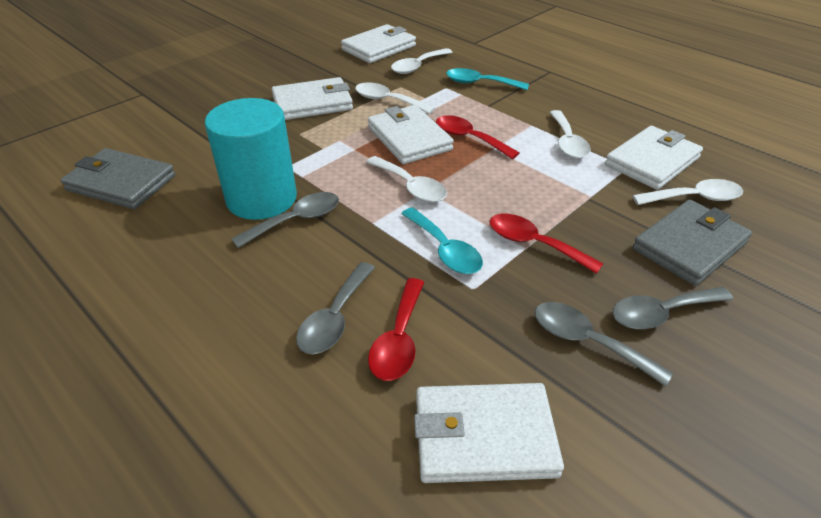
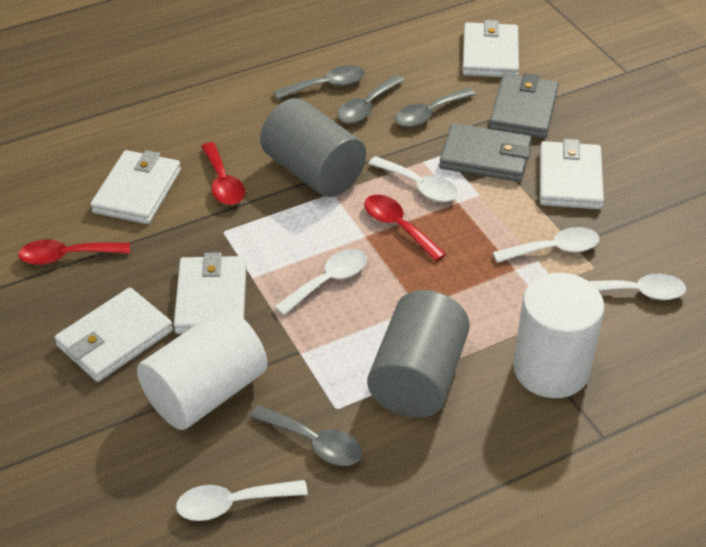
grey cylinder: 0 -> 2
turquoise cylinder: 1 -> 0
turquoise spoon: 2 -> 0
white cylinder: 0 -> 2

